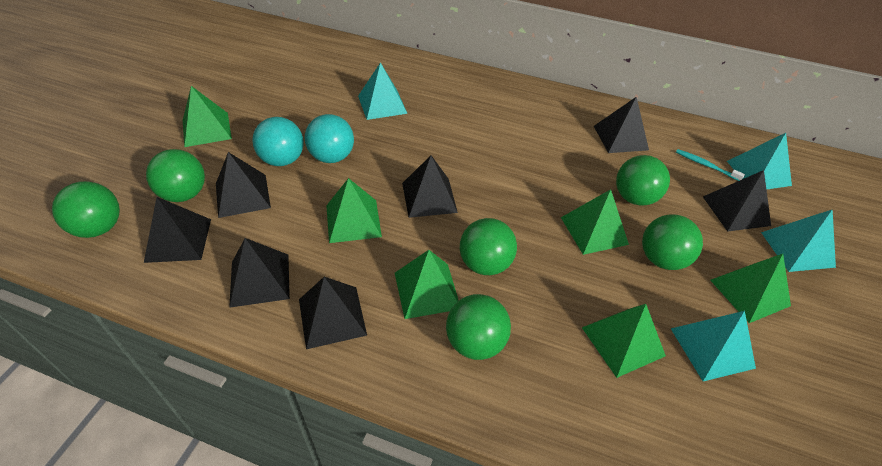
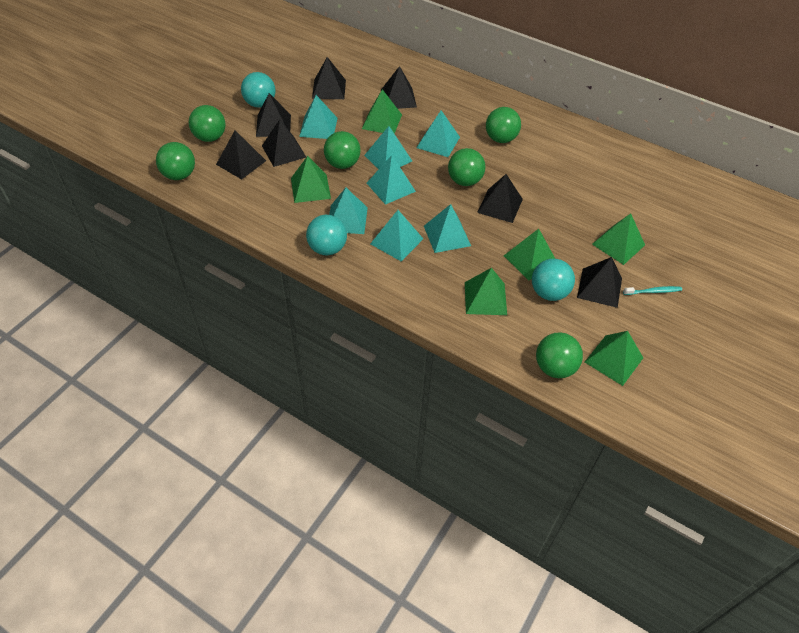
turquoise ball: 2 -> 3
turquoise pyramid: 4 -> 7

